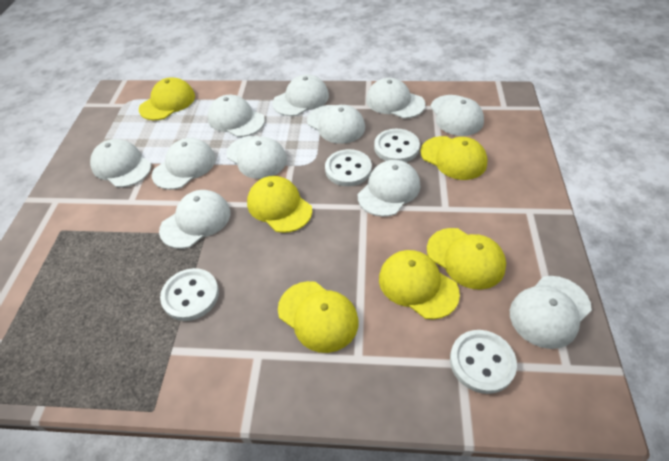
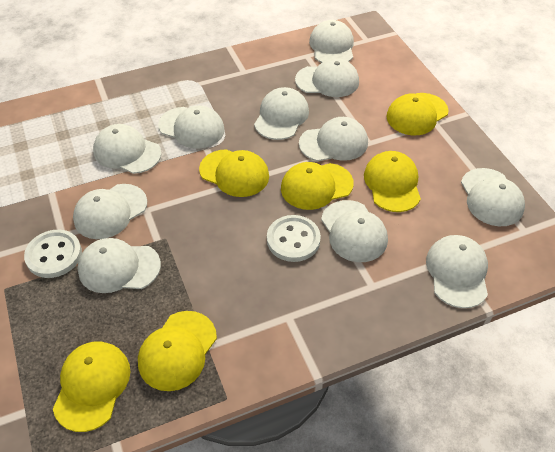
white button: 4 -> 2

